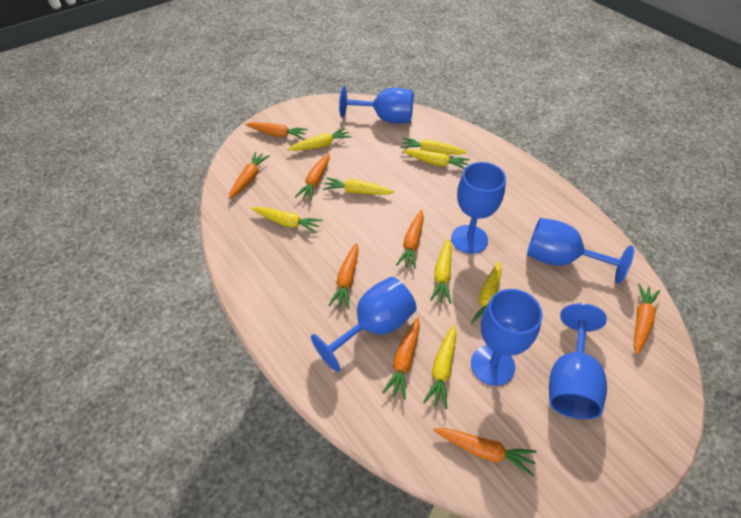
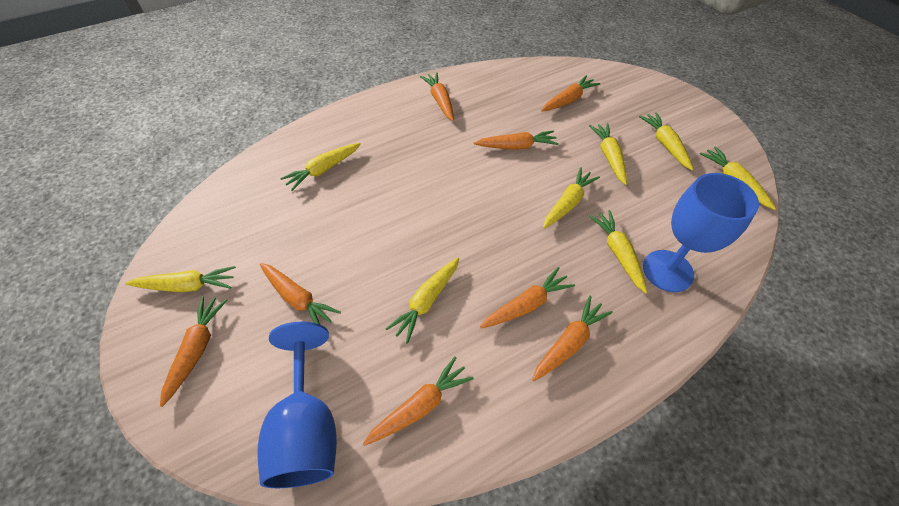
blue goblet: 6 -> 2

